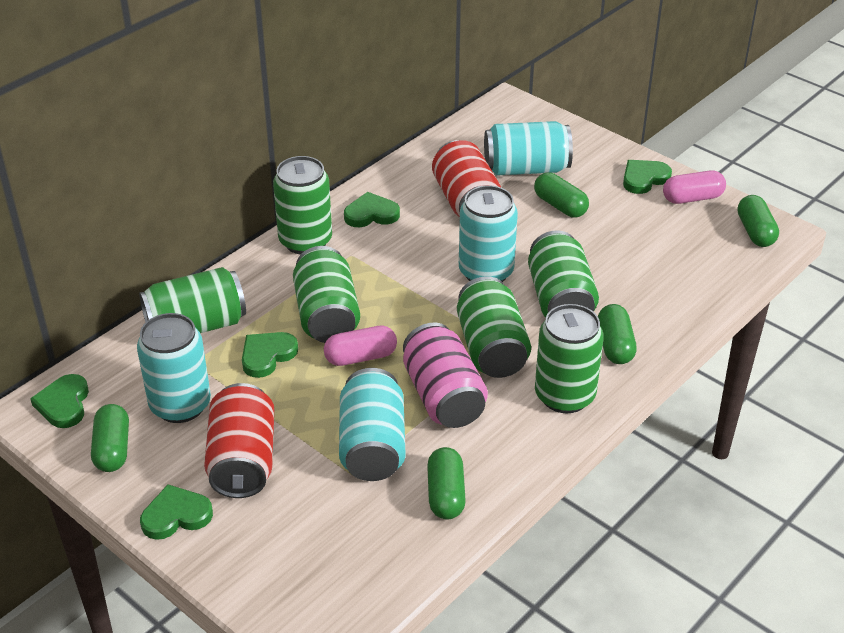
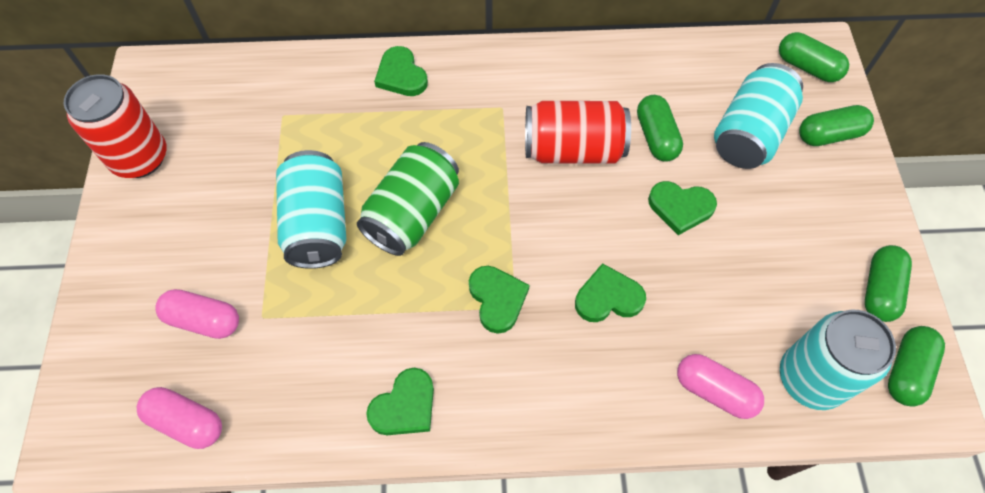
green can: 6 -> 1
pink can: 1 -> 0
pink capsule: 2 -> 3
turquoise can: 4 -> 3

